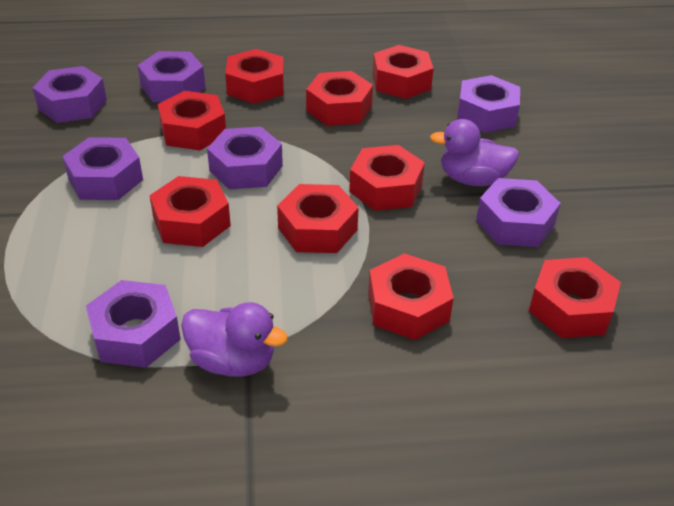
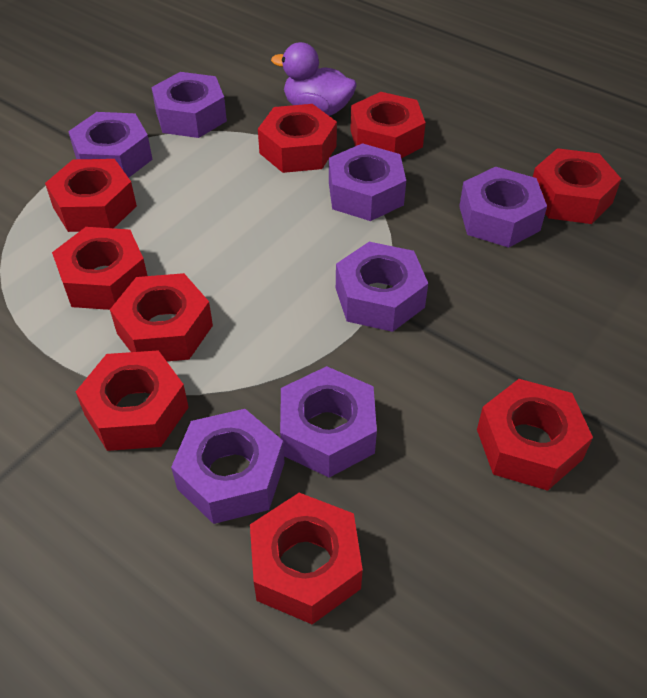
purple duck: 2 -> 1

